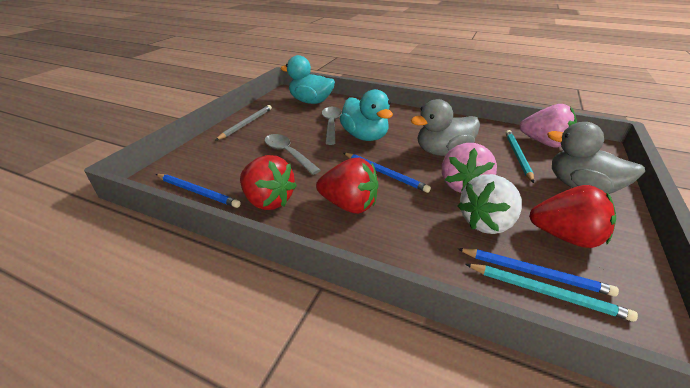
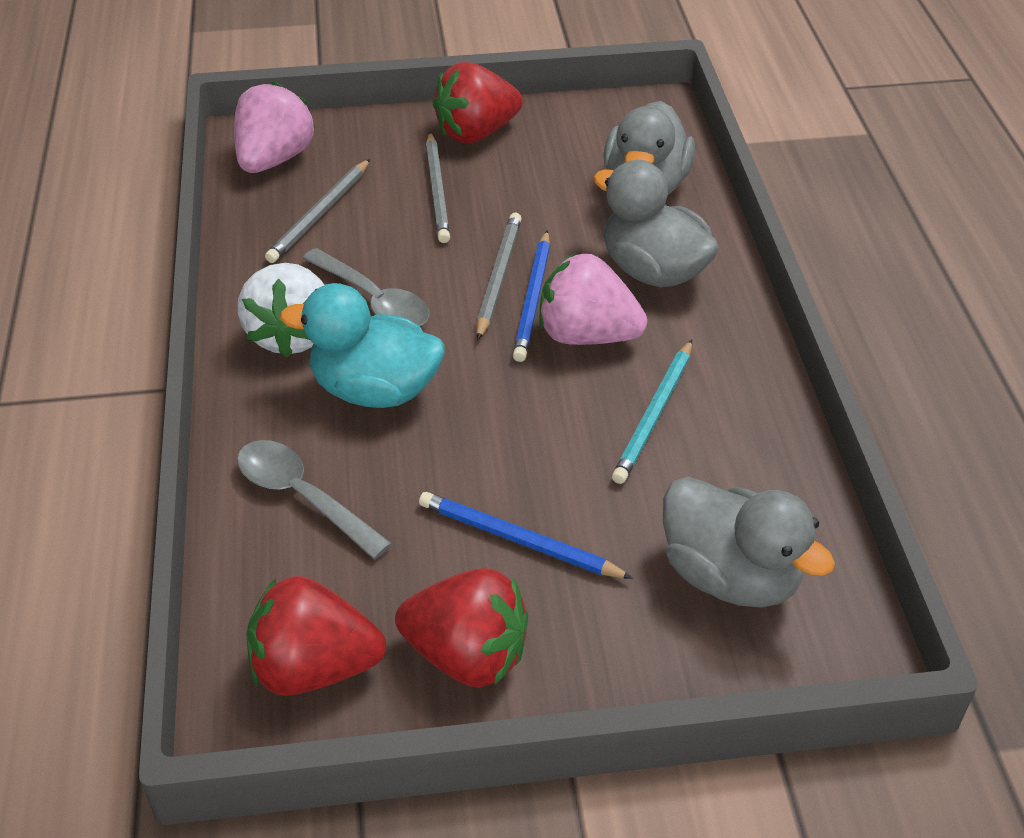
blue pencil: 3 -> 2
grey duck: 2 -> 3
grey pencil: 1 -> 3
turquoise duck: 2 -> 1
turquoise pencil: 2 -> 1

